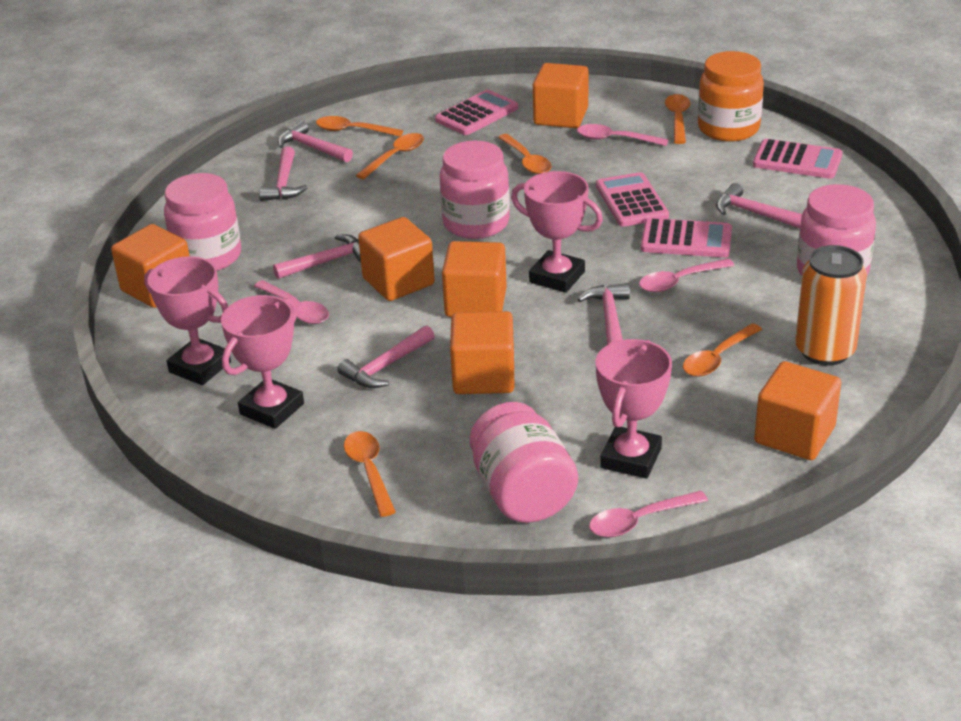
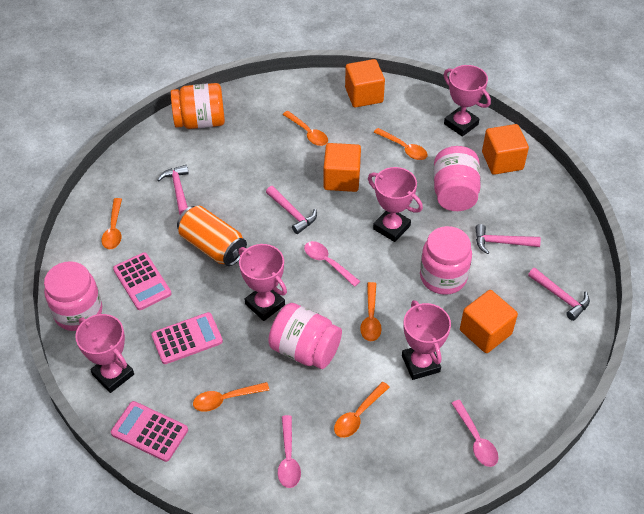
orange cube: 6 -> 4
pink calculator: 4 -> 3
pink hammer: 6 -> 4
pink spoon: 4 -> 3
pink trophy: 4 -> 5

